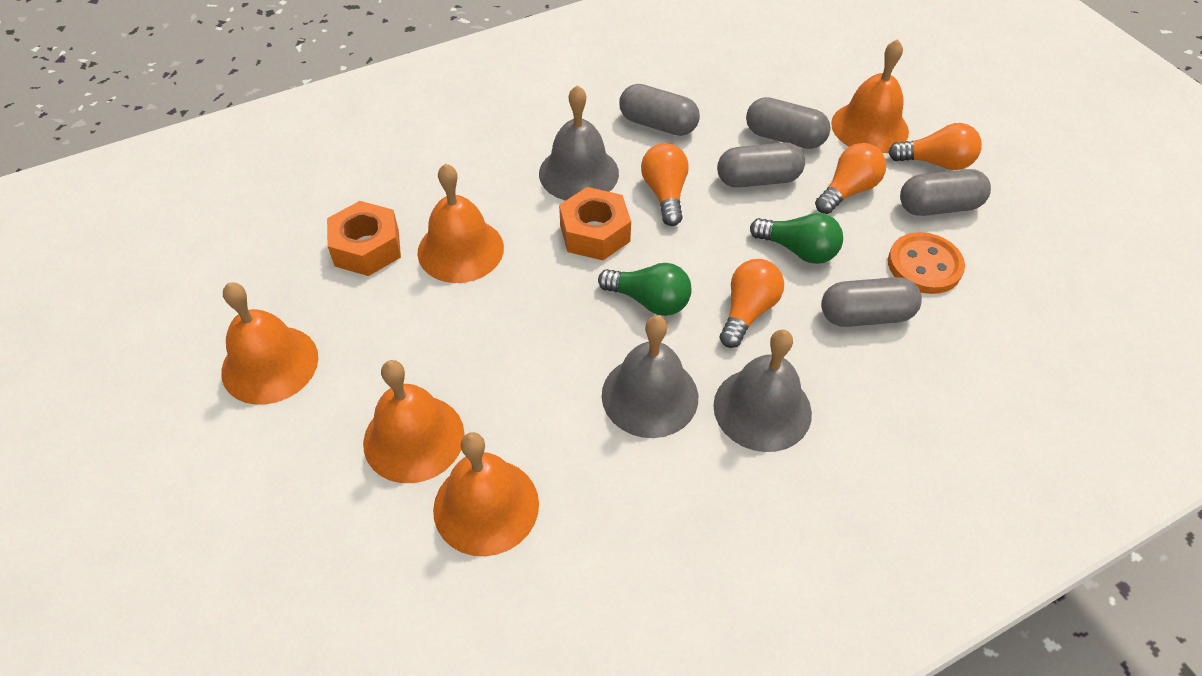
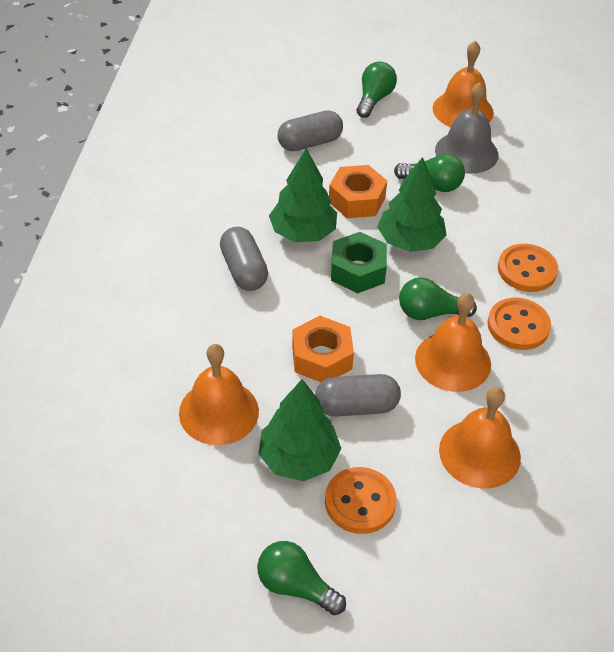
green light bulb: 2 -> 4
green nut: 0 -> 1
green tree: 0 -> 3
grey bell: 3 -> 1
grey capsule: 5 -> 3
orange bell: 5 -> 4
orange button: 1 -> 3
orange light bulb: 4 -> 0

